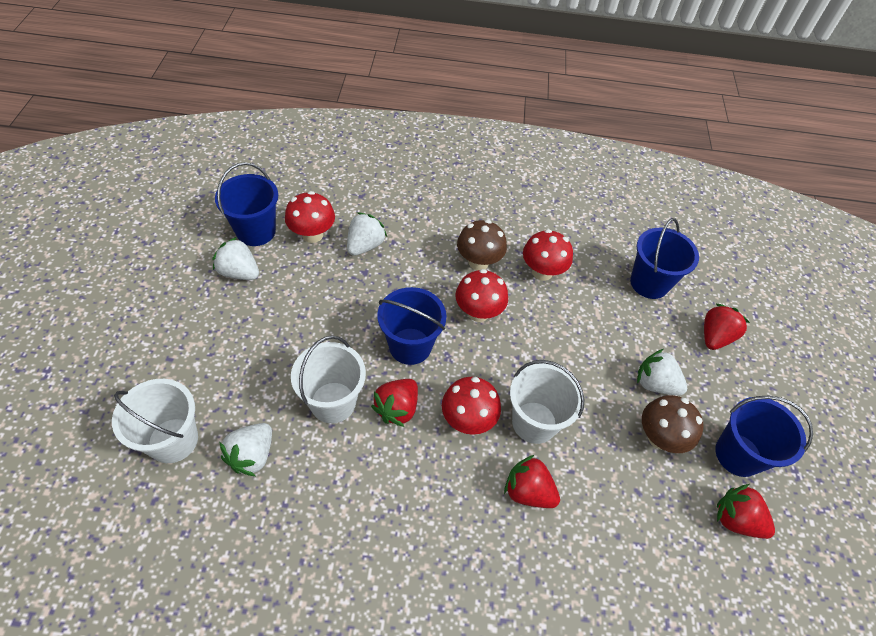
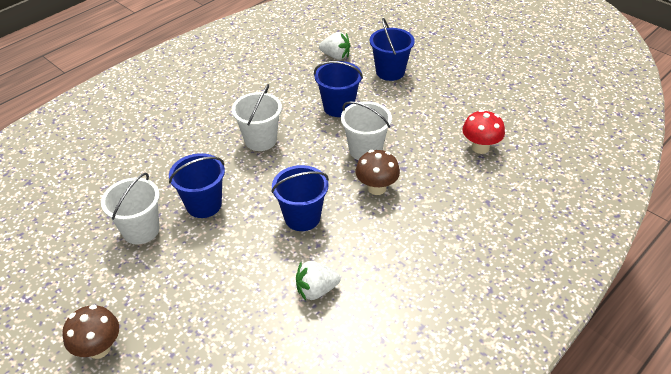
red mushroom: 4 -> 1
red strawberry: 4 -> 0
white strawberry: 4 -> 2

